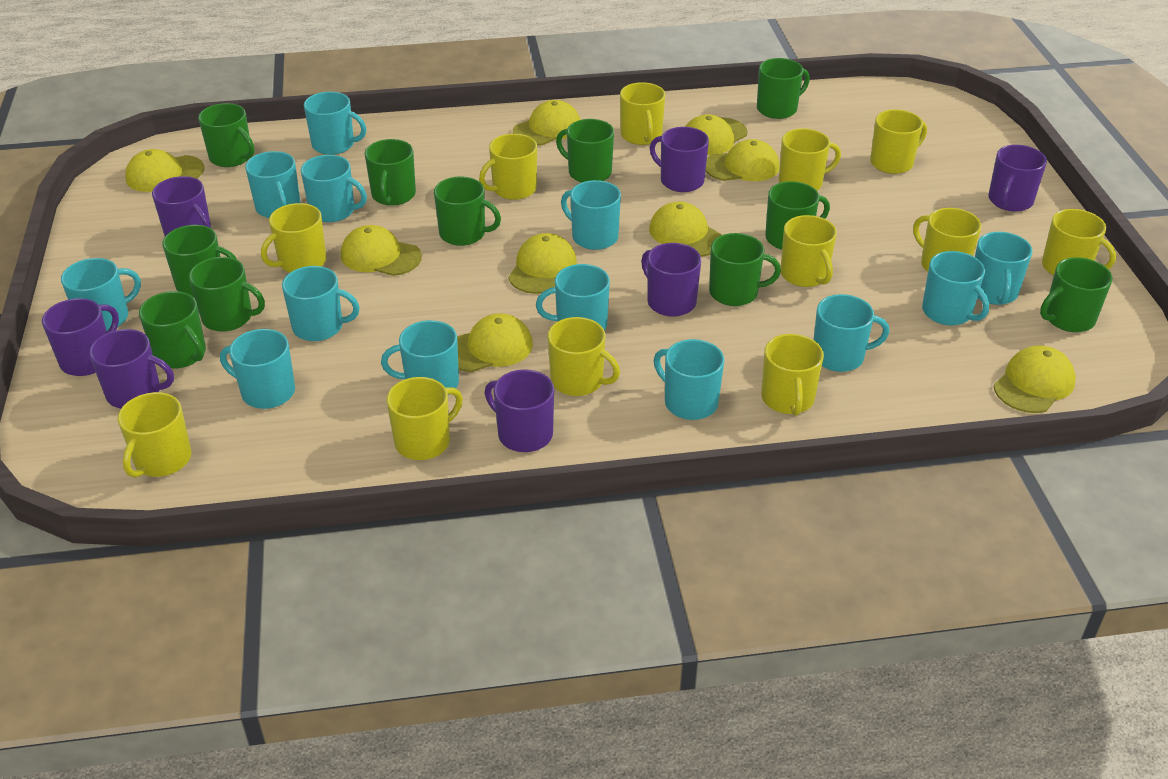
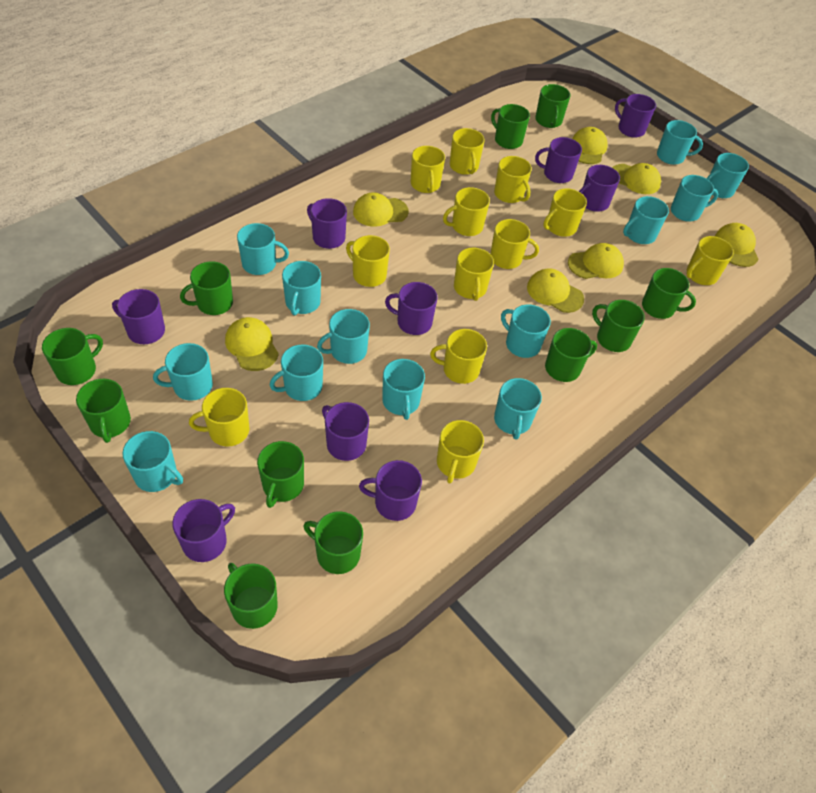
purple mug: 7 -> 9
yellow cap: 9 -> 7

